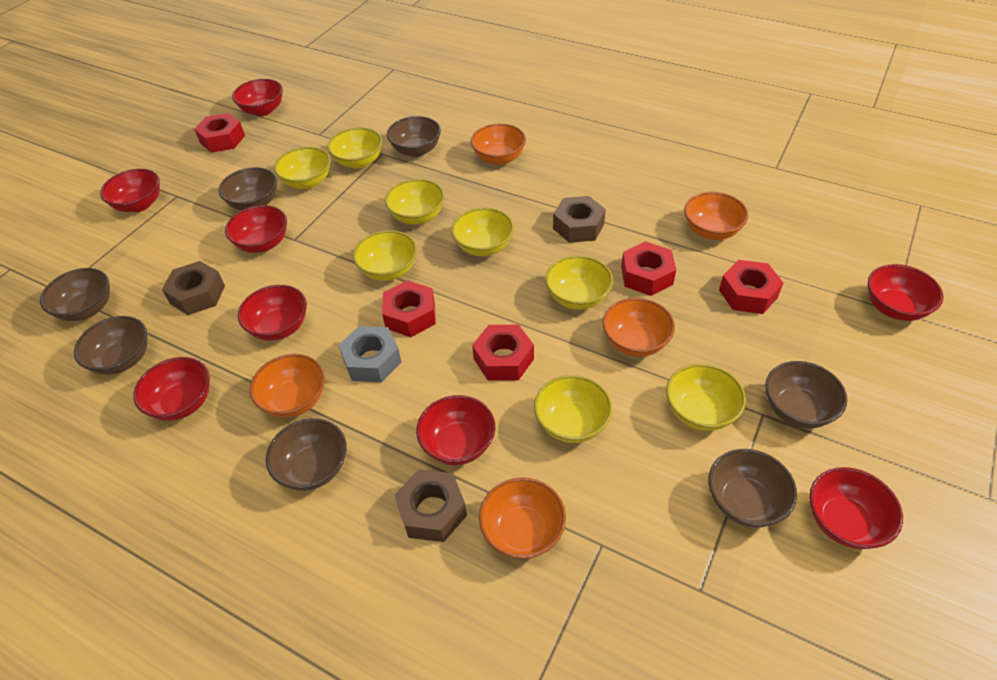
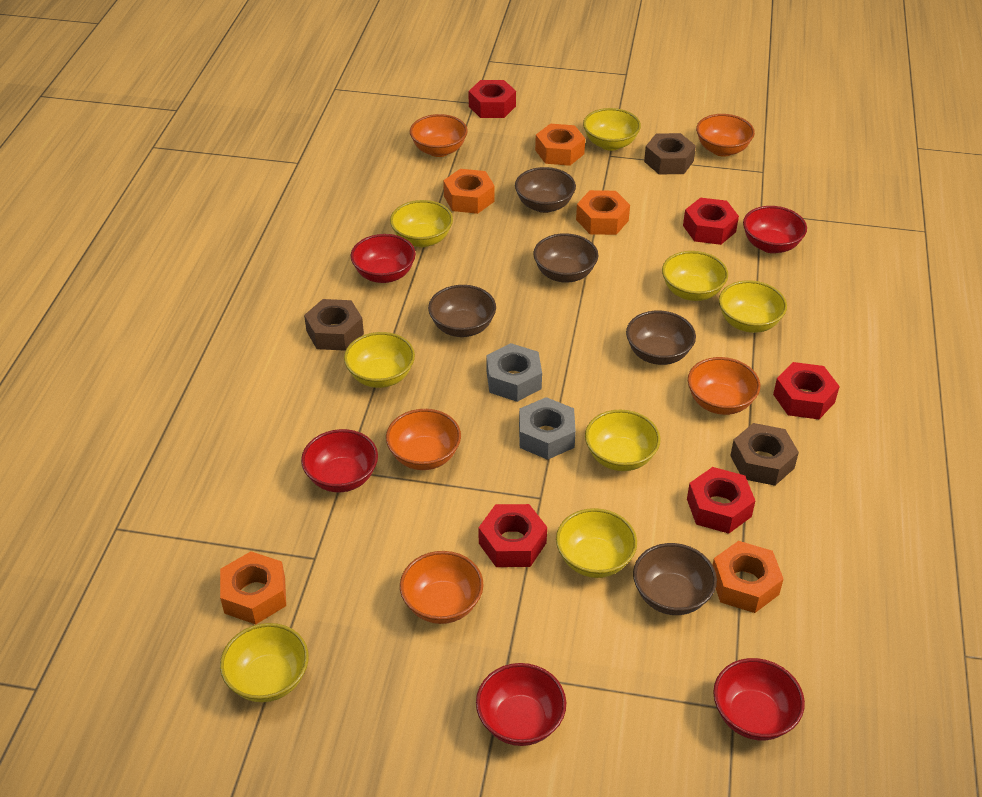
brown bowl: 7 -> 5
grey nut: 1 -> 2
orange nut: 0 -> 5
red bowl: 8 -> 5

